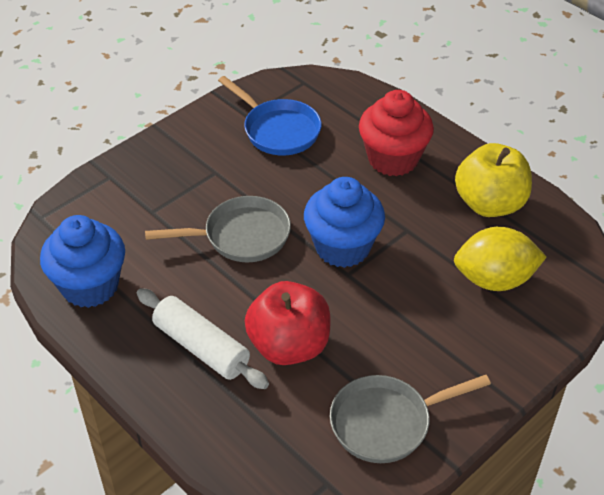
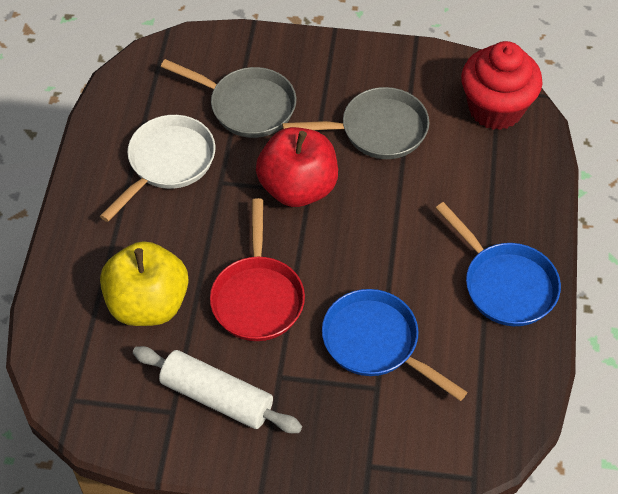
blue cupcake: 2 -> 0
blue pan: 1 -> 2
red pan: 0 -> 1
white pan: 0 -> 1
yellow lemon: 1 -> 0

